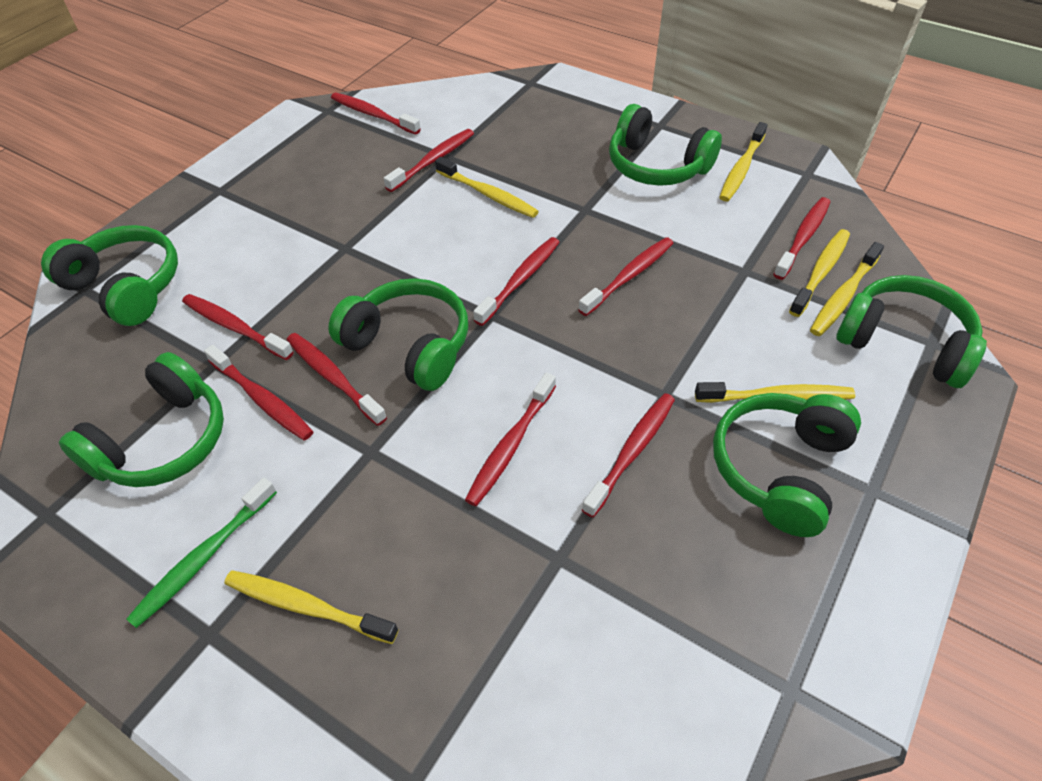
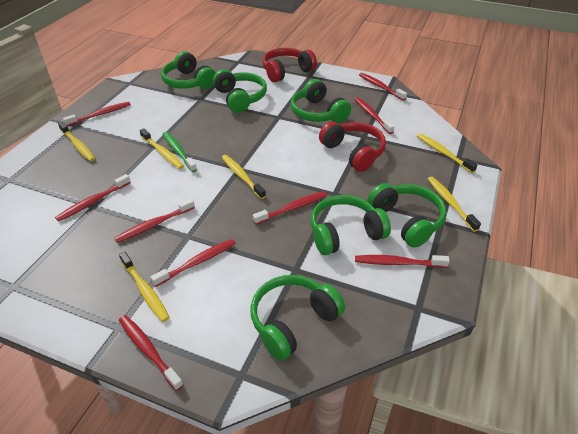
red headphones: 0 -> 2
red toothbrush: 10 -> 9

